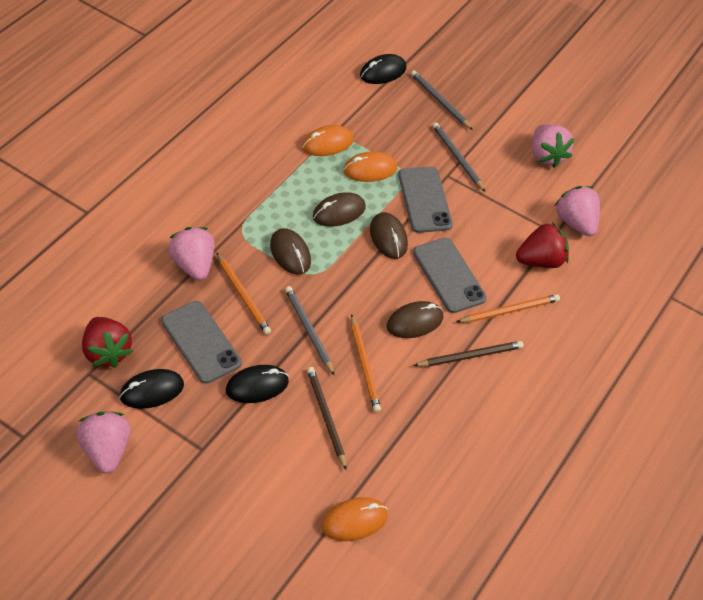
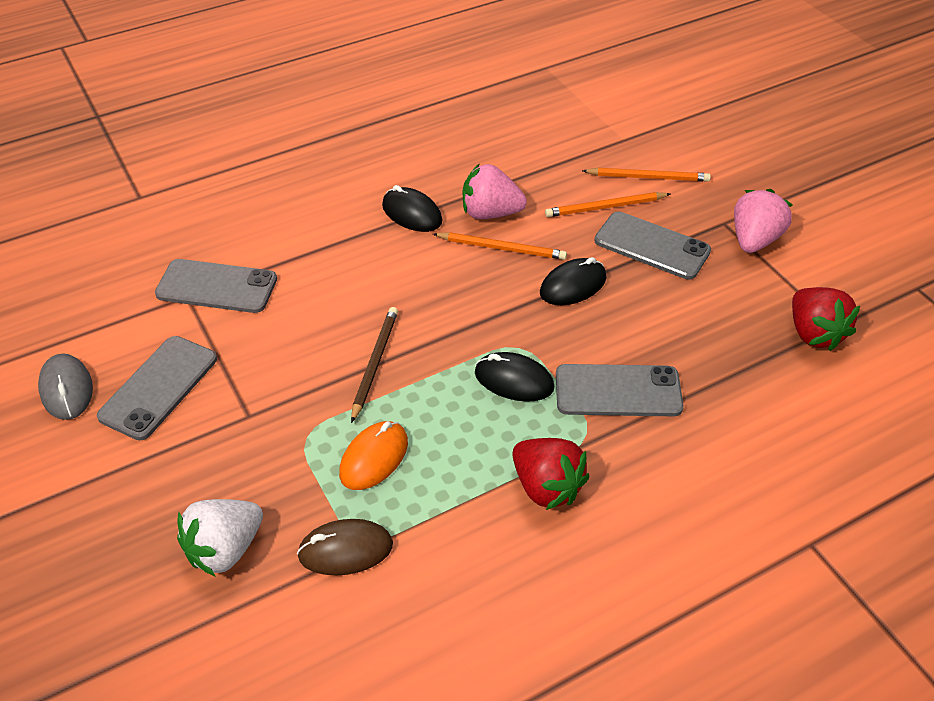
brown mouse: 4 -> 1
brown pencil: 2 -> 1
grey mouse: 0 -> 1
grey pencil: 3 -> 0
grey phone: 3 -> 4
orange mouse: 3 -> 1
pink strawberry: 4 -> 2
white strawberry: 0 -> 1

